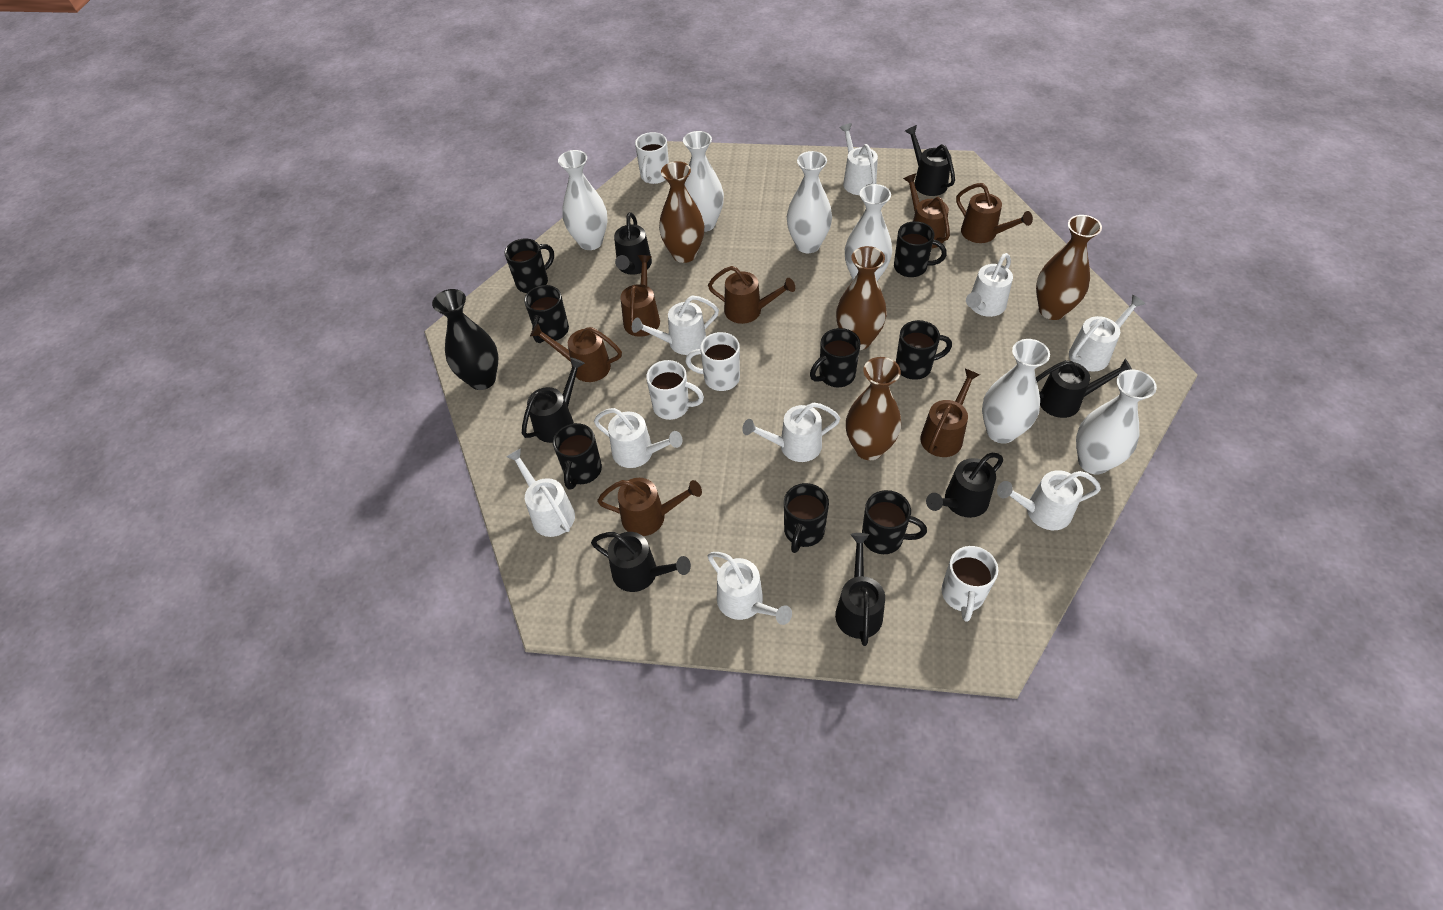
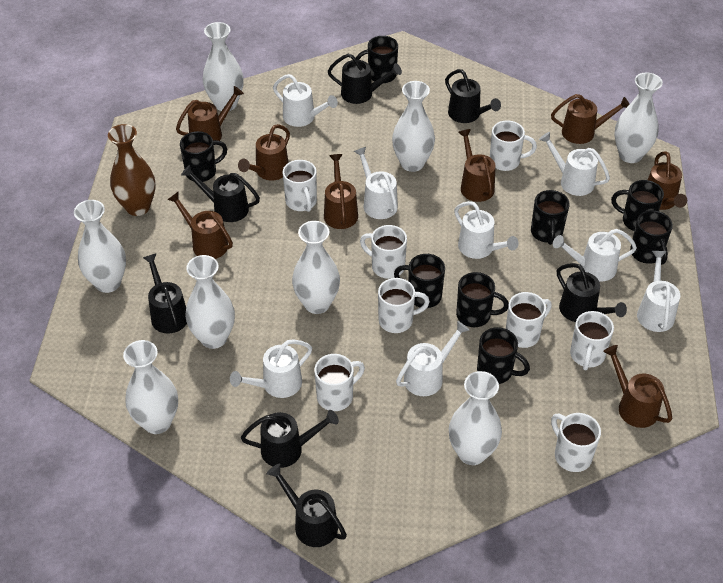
black vase: 1 -> 0
brown vase: 4 -> 1
brown watering can: 7 -> 8
white mug: 4 -> 8
white vase: 6 -> 8
white watering can: 9 -> 8

